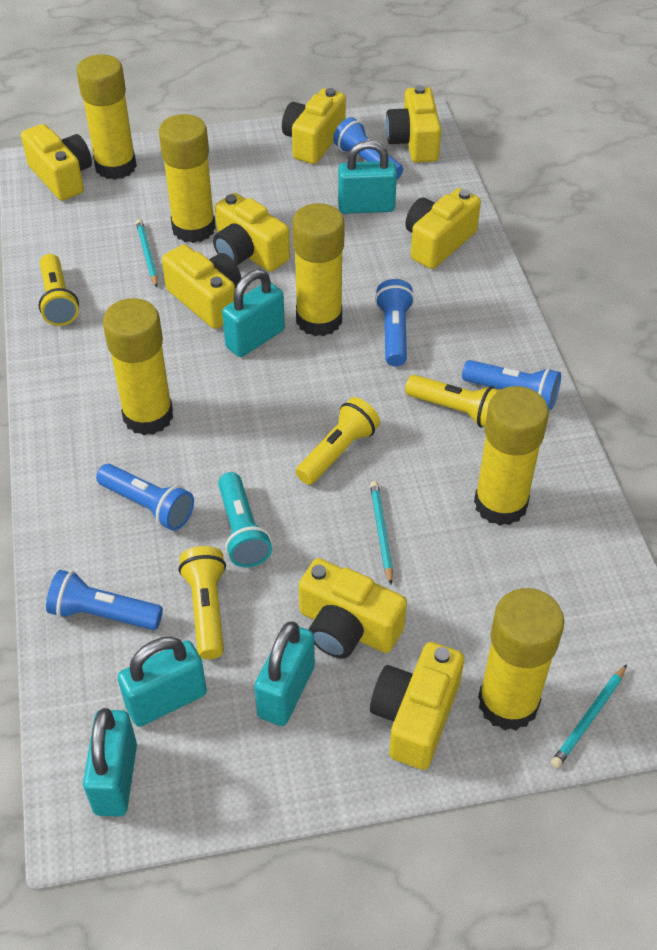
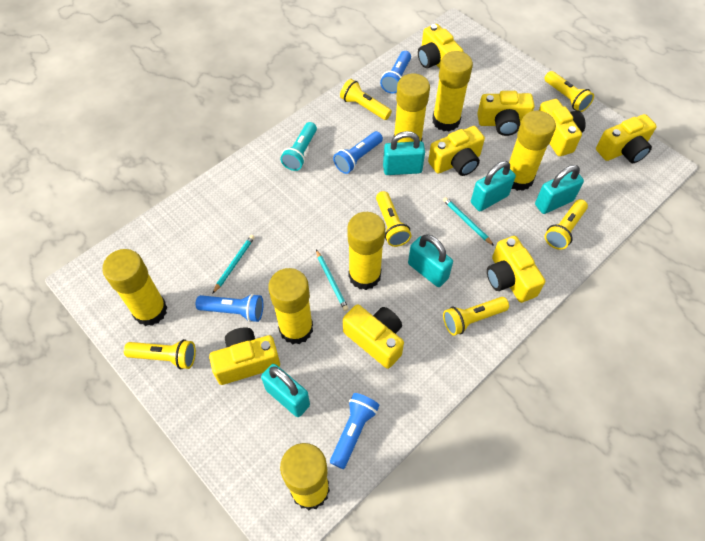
blue flashlight: 5 -> 4
yellow flashlight: 4 -> 6
yellow glue stick: 6 -> 7

